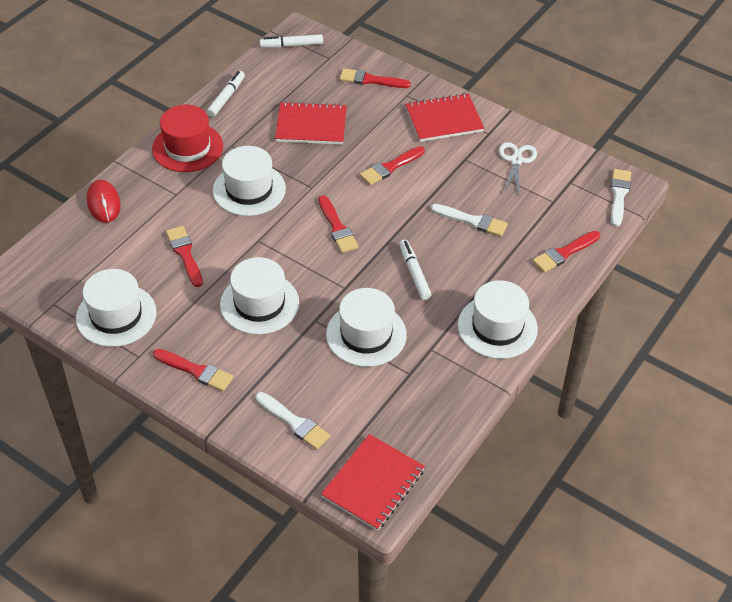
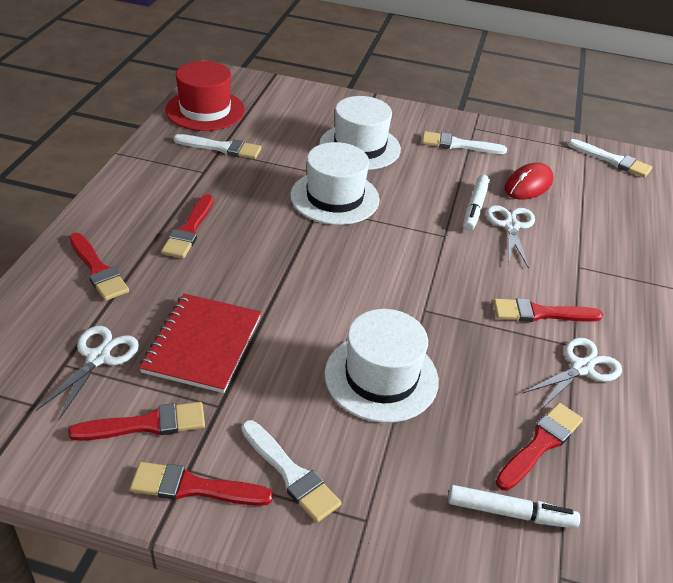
red notebook: 3 -> 1
white brush: 3 -> 4
white hat: 5 -> 3
white marker: 3 -> 2
white scissors: 1 -> 3

